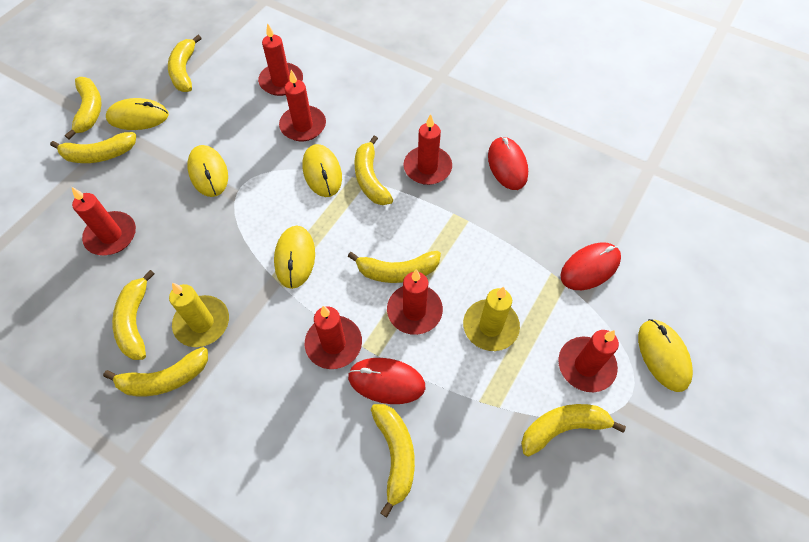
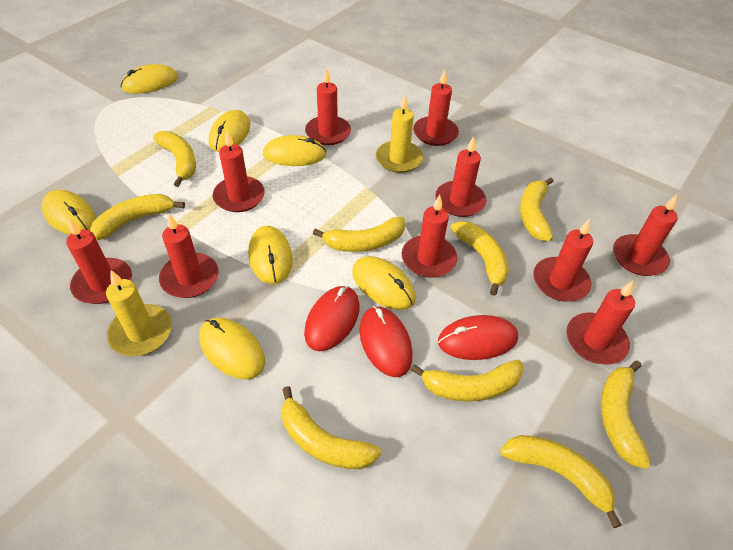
red candle: 7 -> 10
yellow mouse: 5 -> 7

